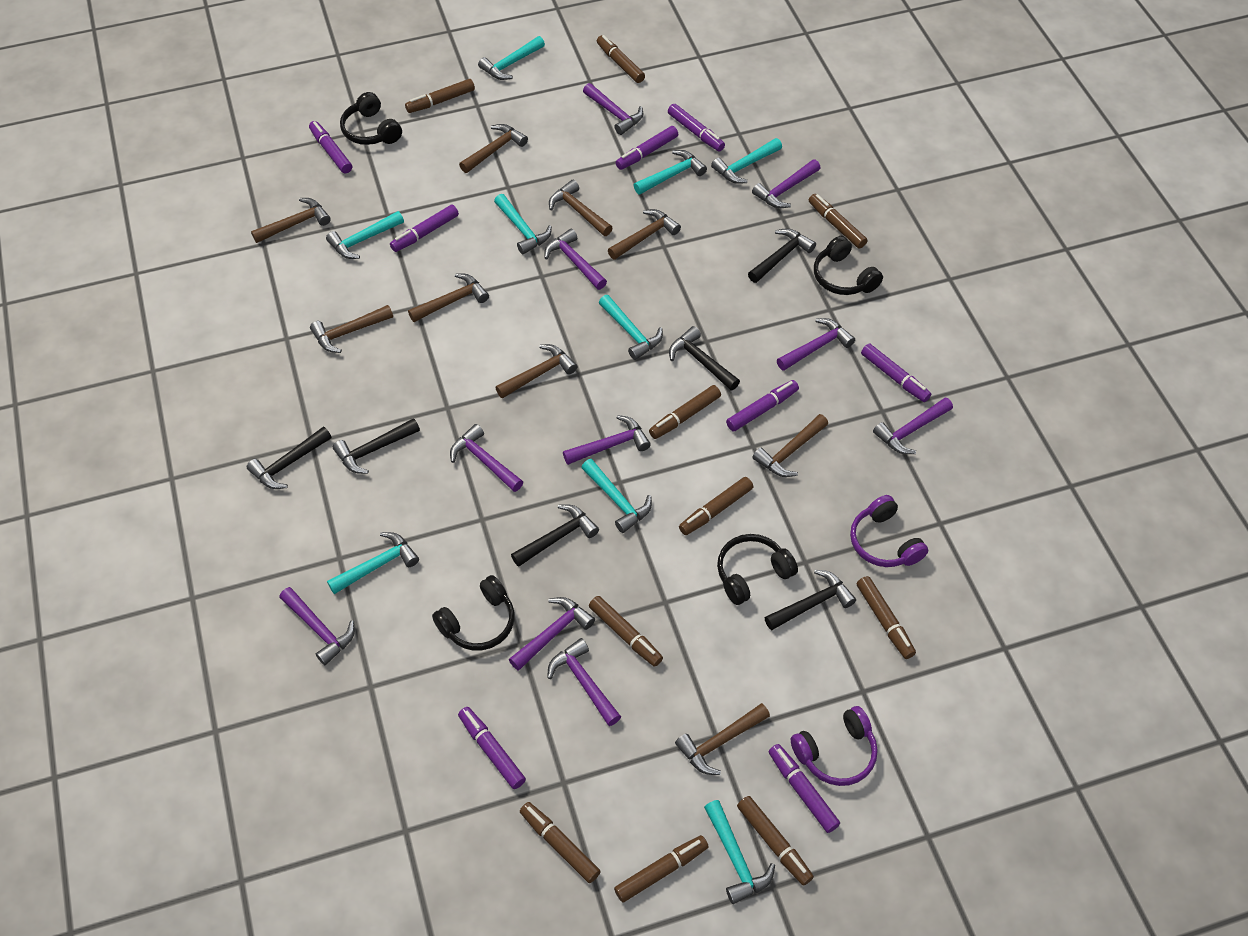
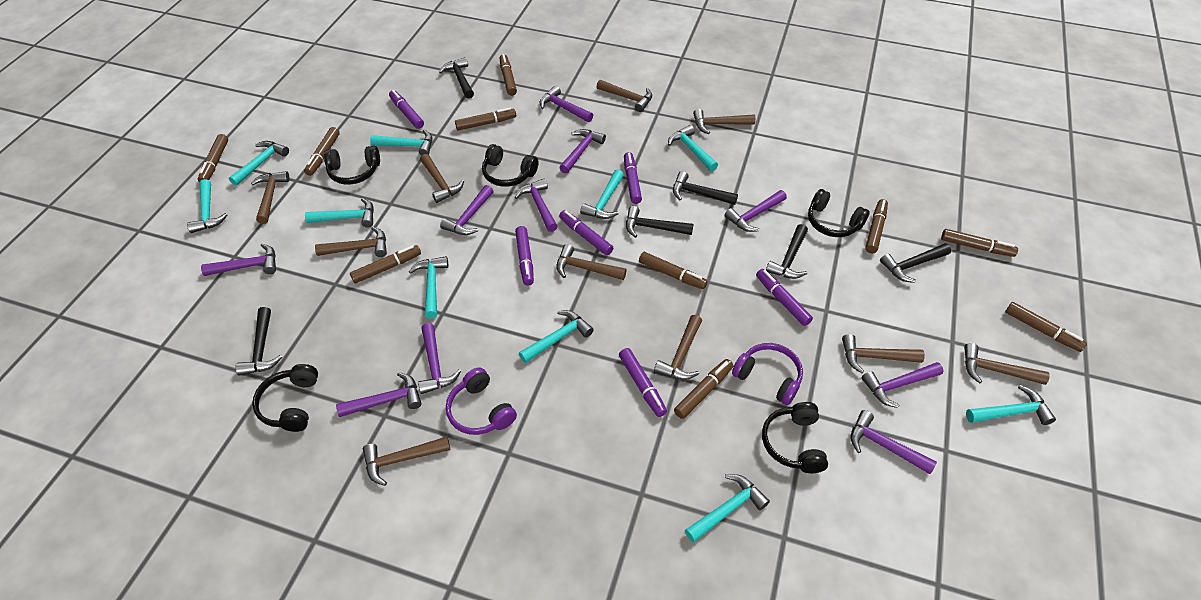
black headphones: 4 -> 5
brown hammer: 9 -> 10
purple marker: 8 -> 6
turquoise hammer: 9 -> 10

